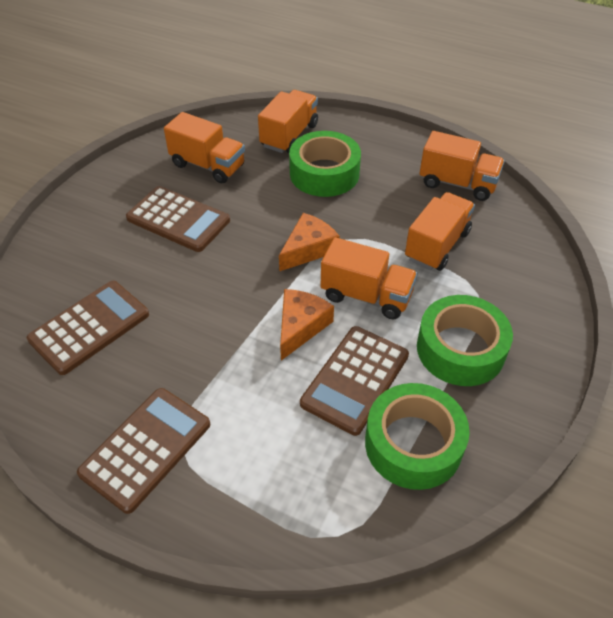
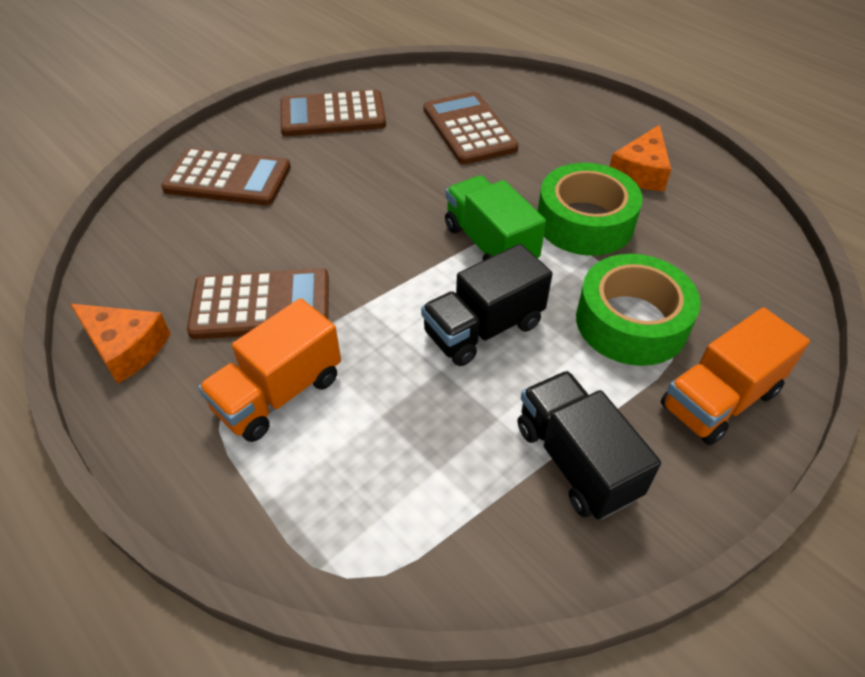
black truck: 0 -> 2
green tape: 3 -> 2
green truck: 0 -> 1
orange truck: 5 -> 2

